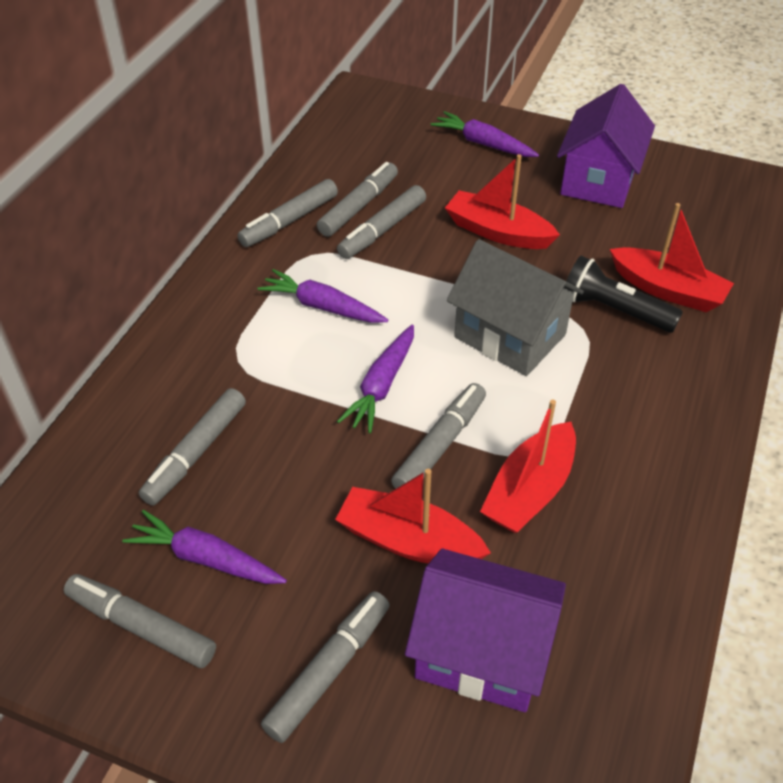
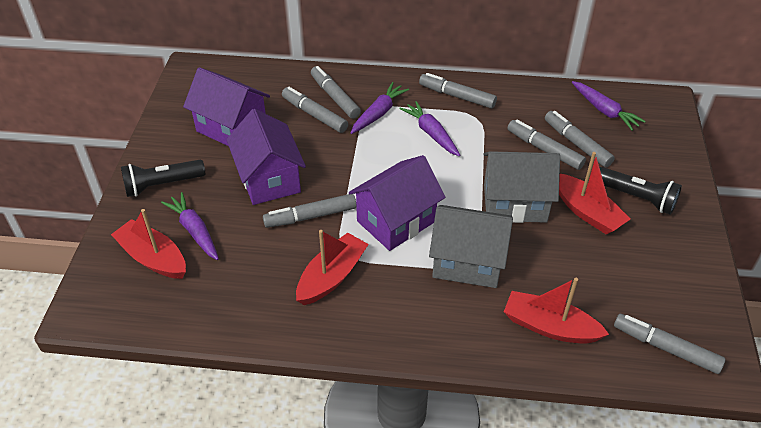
black flashlight: 1 -> 2
grey house: 1 -> 2
purple house: 2 -> 3

